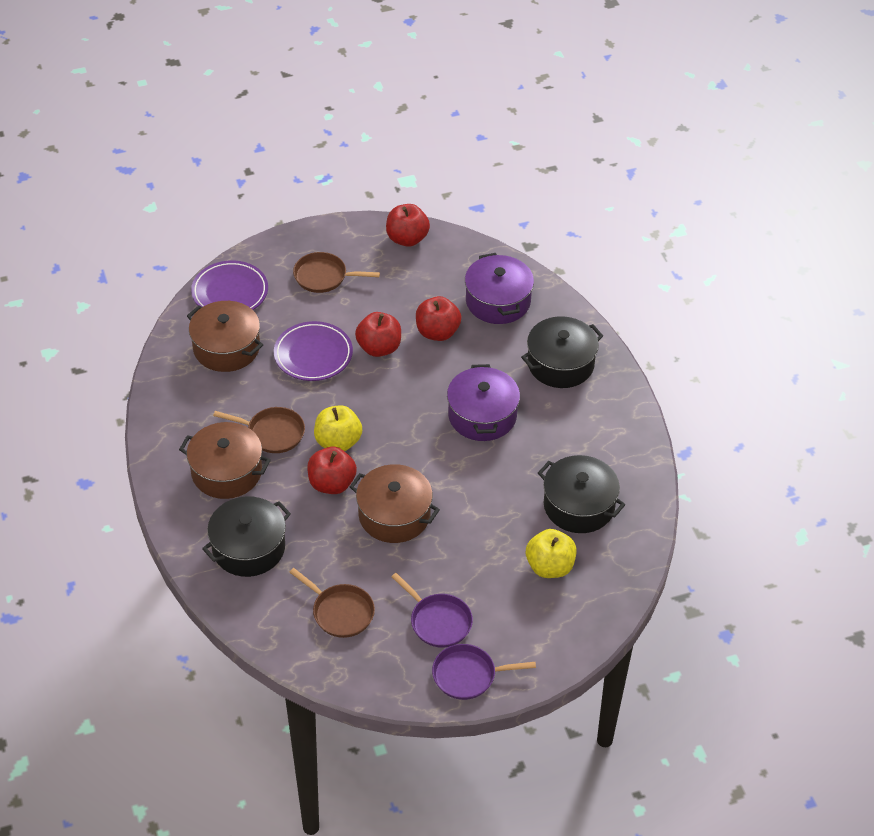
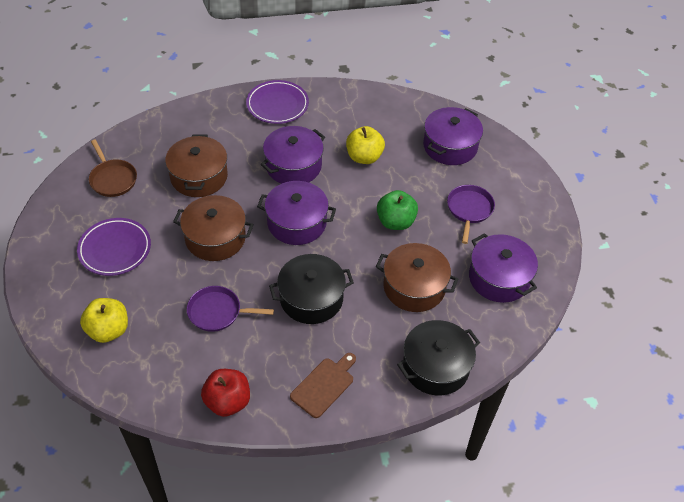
black pot: 3 -> 2
brown cutting board: 0 -> 1
brown pan: 3 -> 1
green apple: 0 -> 1
purple pot: 2 -> 4
red apple: 4 -> 1

